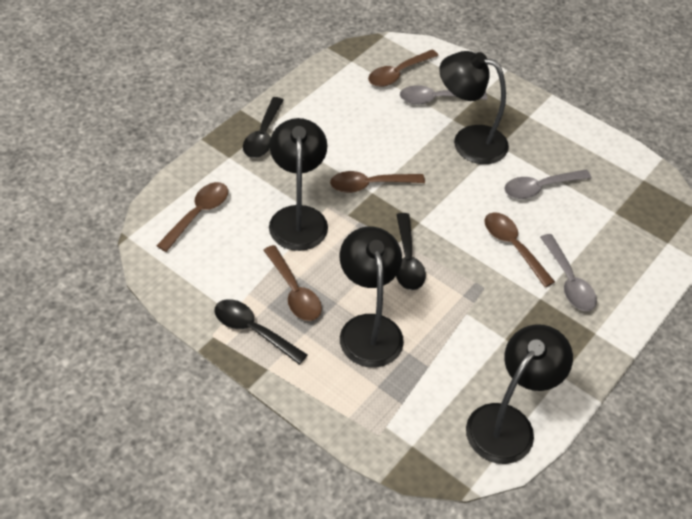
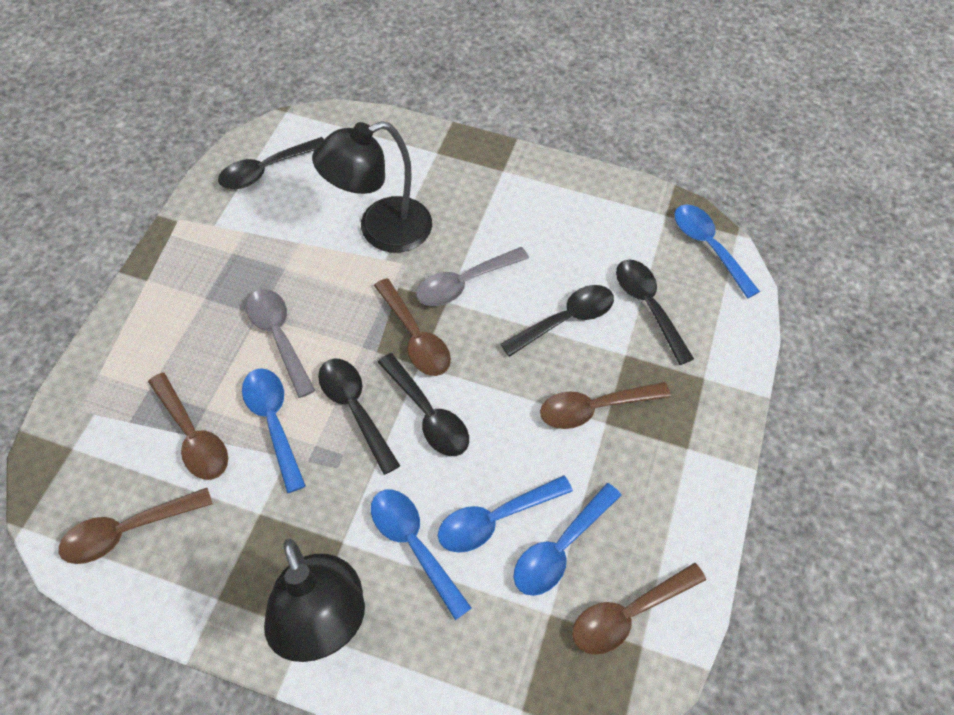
black lamp: 4 -> 2
black spoon: 3 -> 5
blue spoon: 0 -> 5
grey spoon: 3 -> 2

